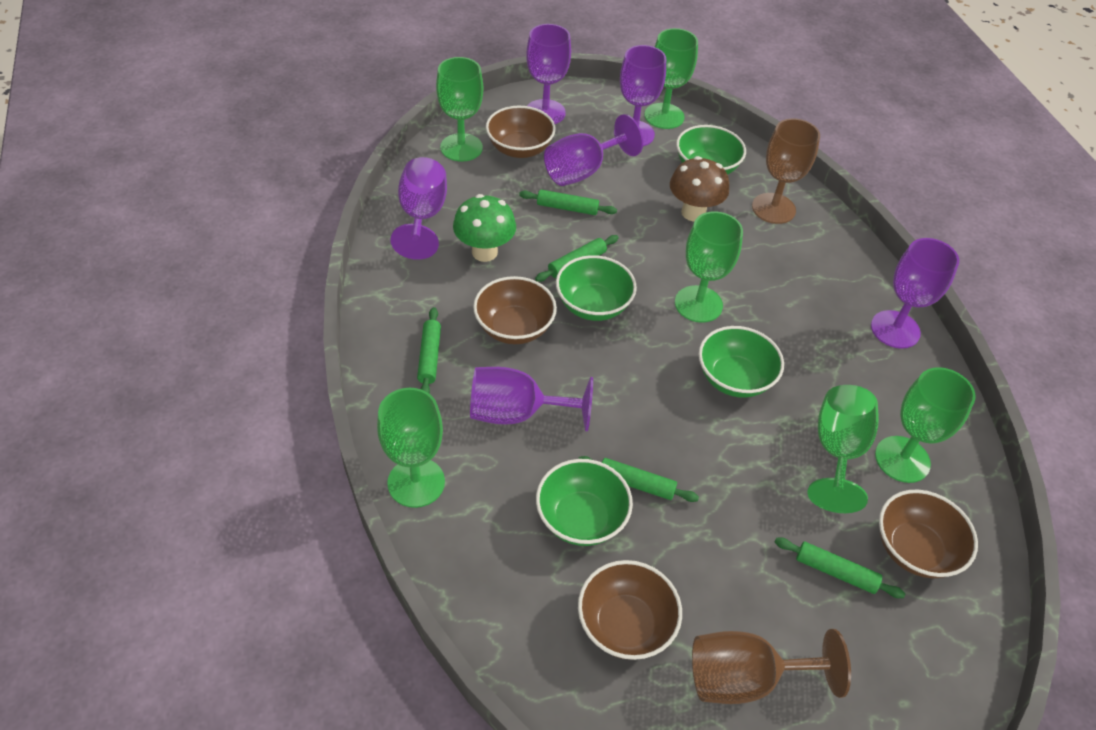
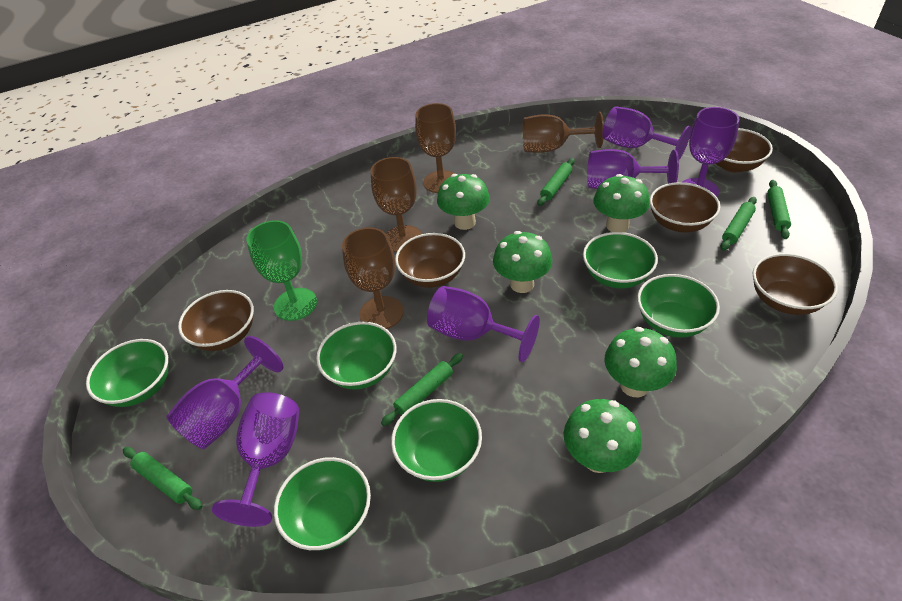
brown bowl: 4 -> 5
brown goblet: 2 -> 4
brown mushroom: 1 -> 0
green bowl: 4 -> 6
green goblet: 6 -> 1
green mushroom: 1 -> 5

